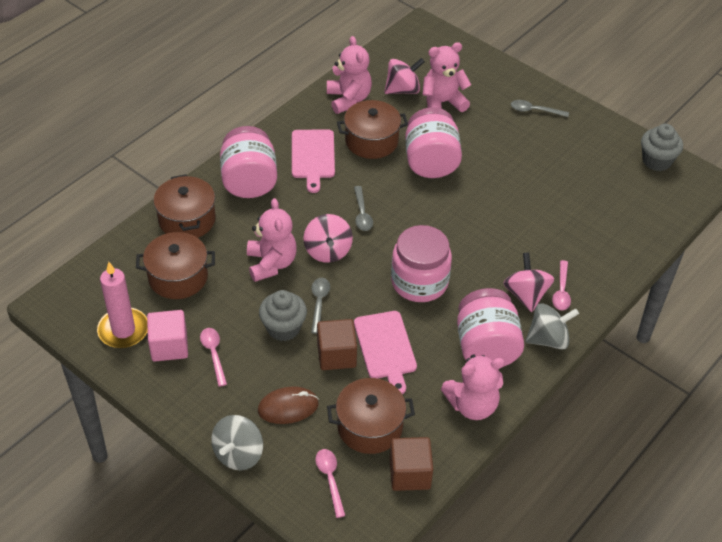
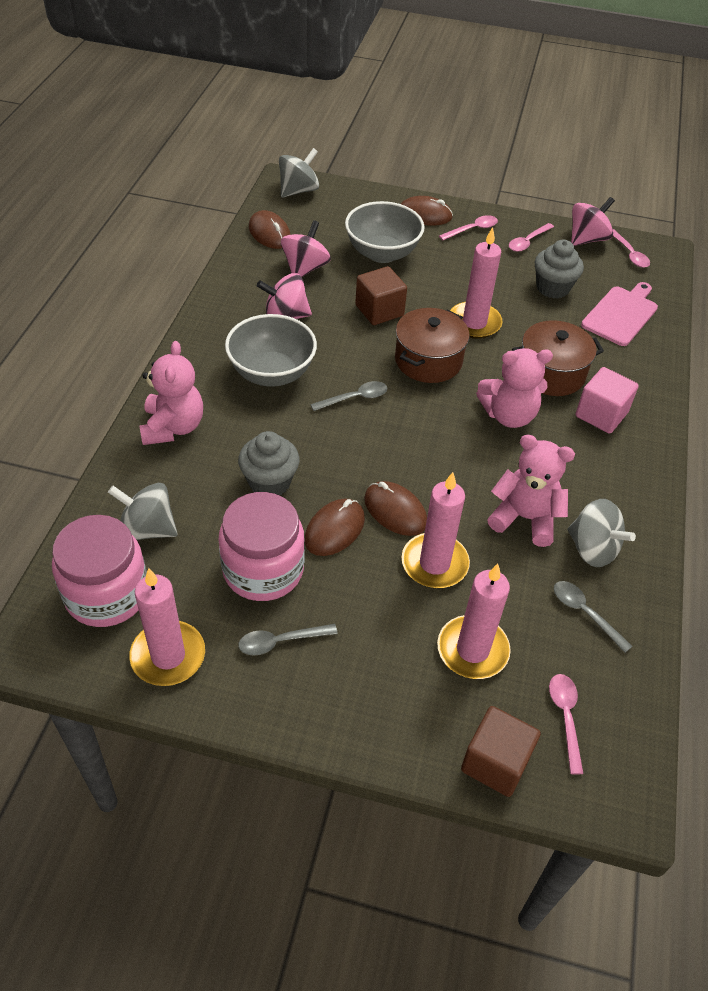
brown mouse: 1 -> 4
brown pot: 4 -> 2
grey bowl: 0 -> 2
grey spinning top: 2 -> 3
pink candle: 1 -> 4
pink cutting board: 2 -> 1
pink jar: 4 -> 2
pink spoon: 3 -> 4
pink teddy bear: 4 -> 3

